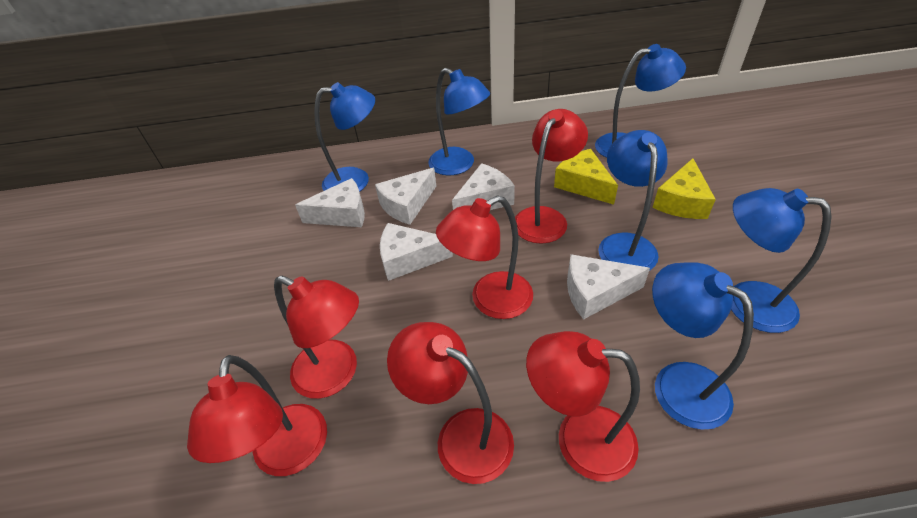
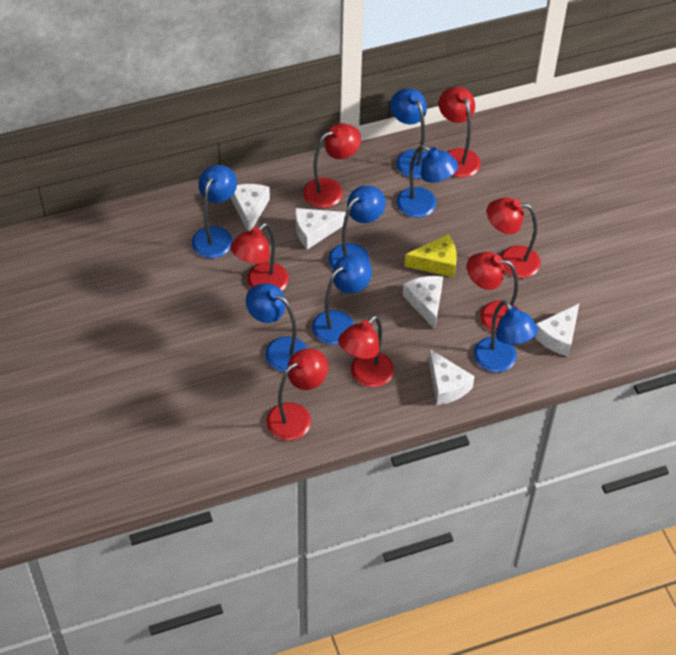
blue lamp: 6 -> 7
red lamp: 6 -> 7
yellow cheese: 2 -> 1

